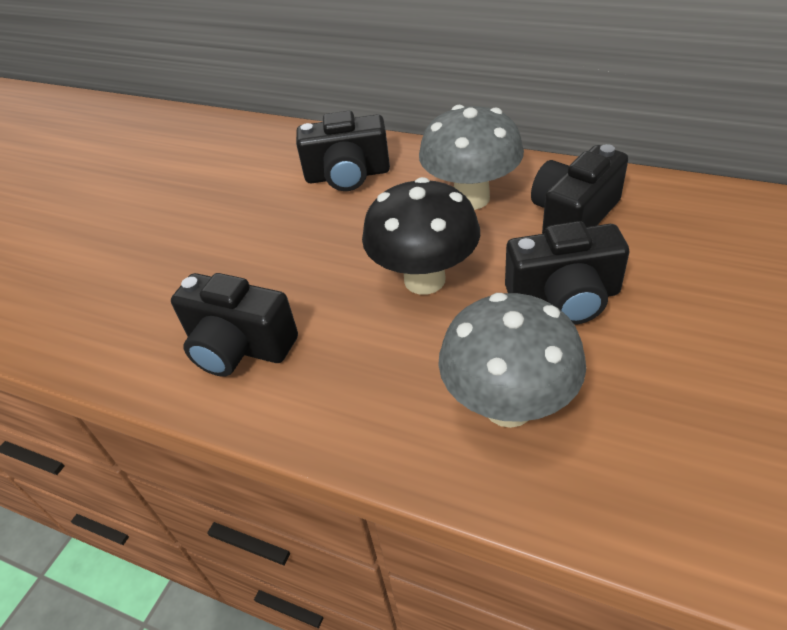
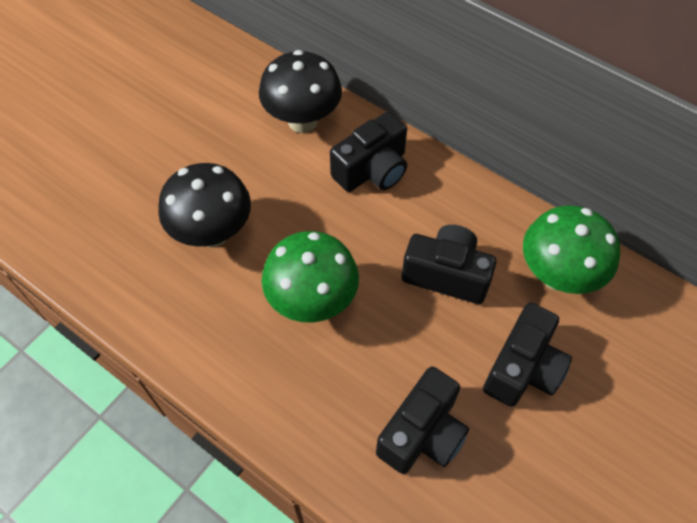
black mushroom: 1 -> 2
green mushroom: 0 -> 2
grey mushroom: 2 -> 0

